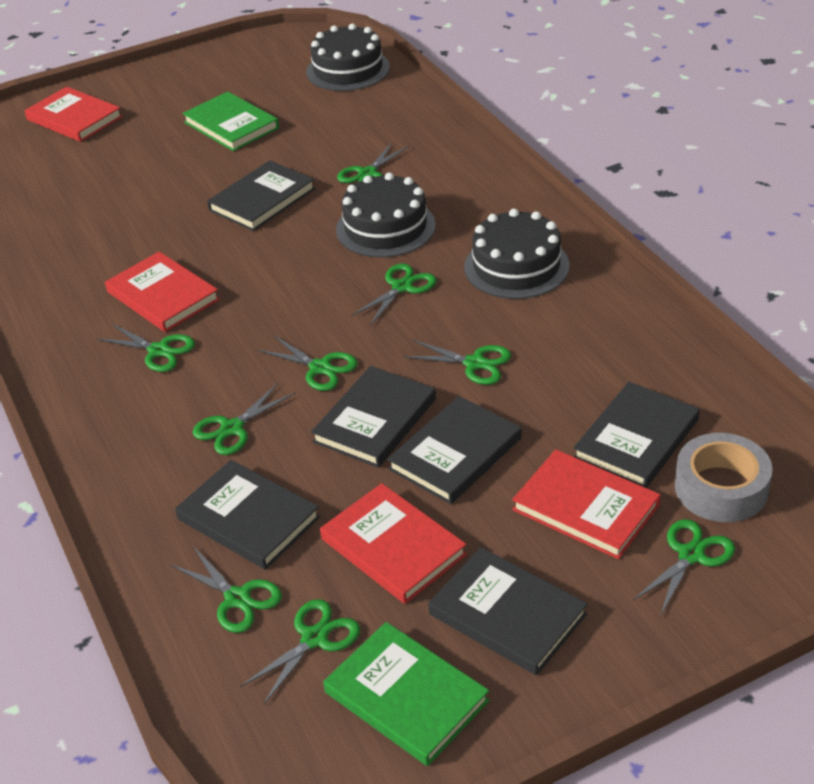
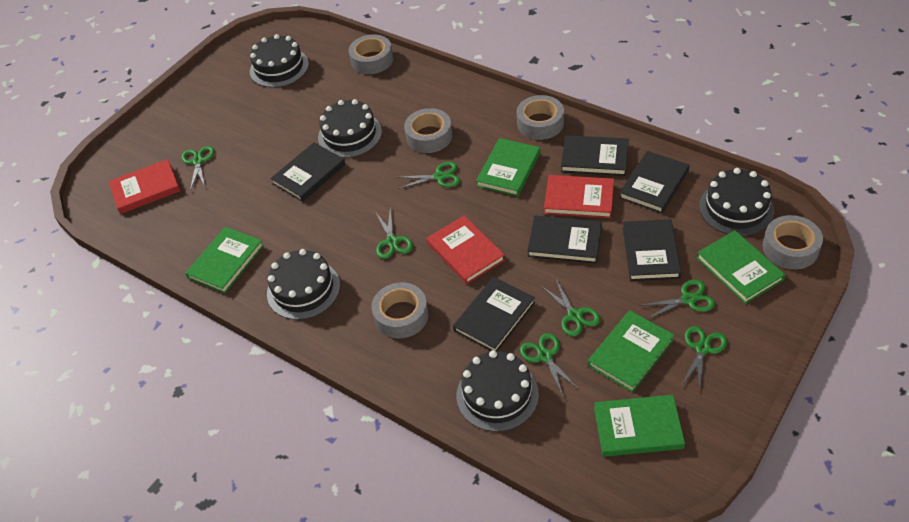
black cake: 3 -> 5
green book: 2 -> 5
green scissors: 9 -> 7
grey tape: 1 -> 5
red book: 4 -> 3

